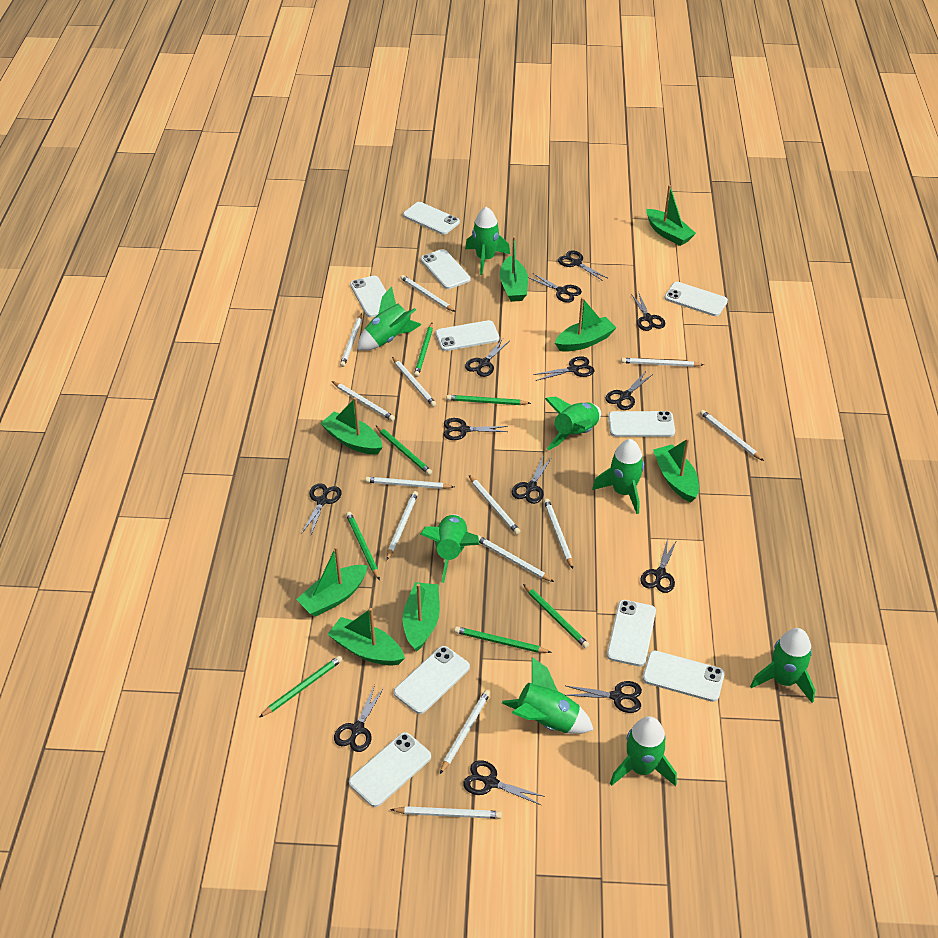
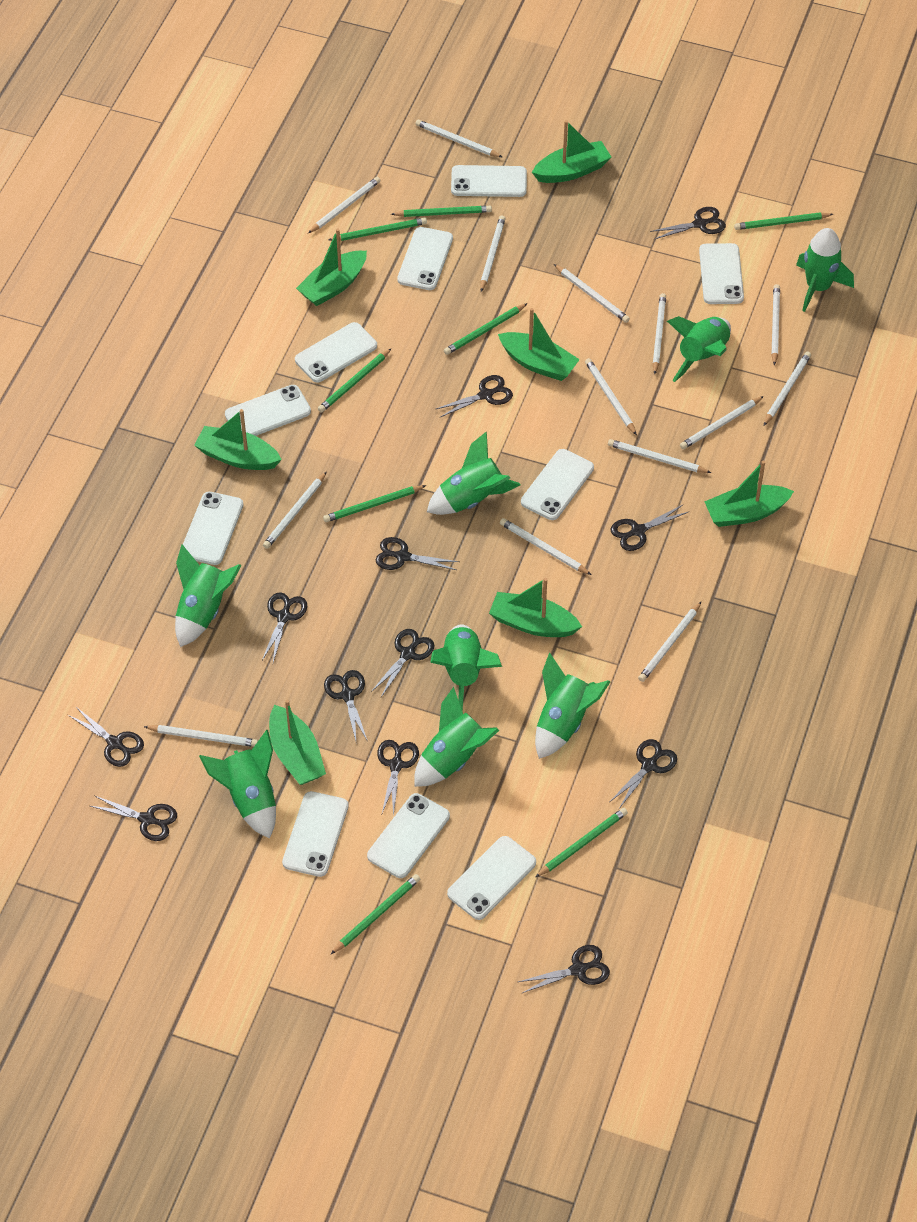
black scissors: 13 -> 12
green boat: 8 -> 7
green pencil: 7 -> 8
white pencil: 13 -> 14

